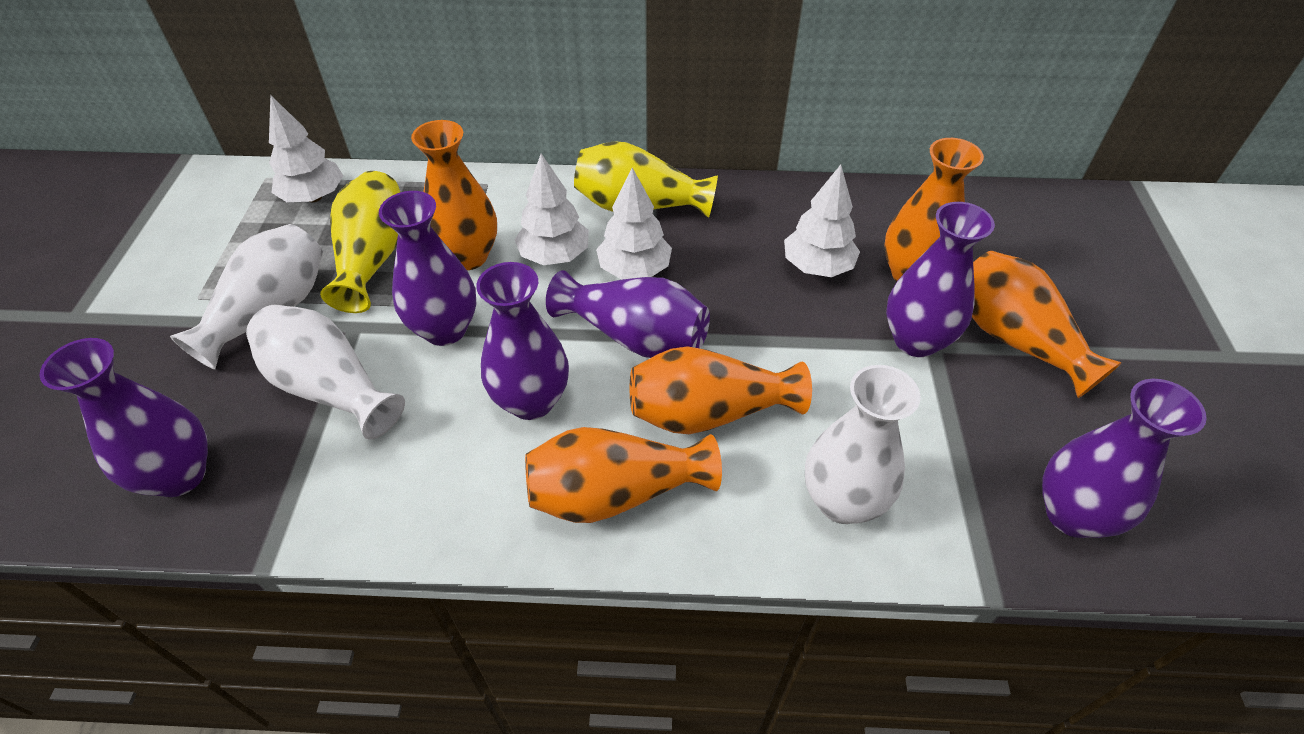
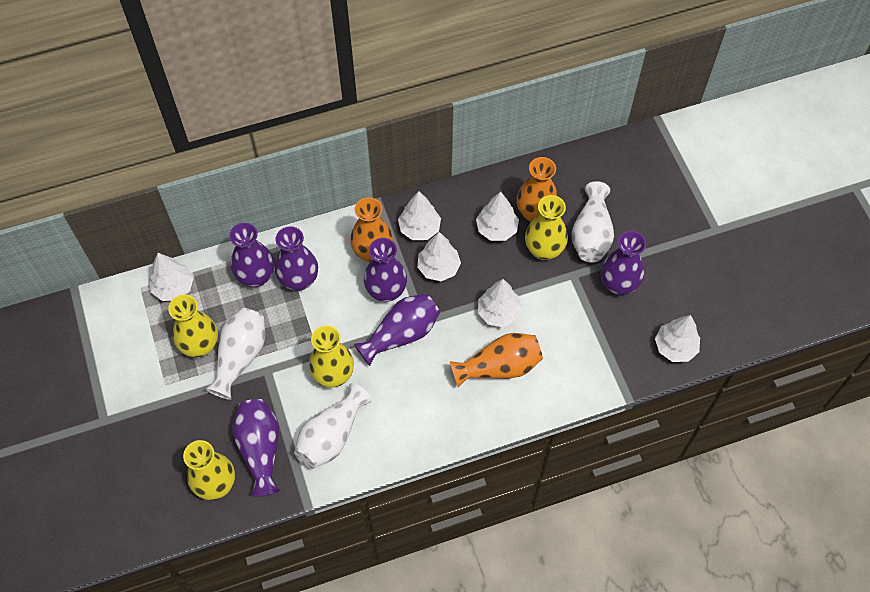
orange vase: 5 -> 3
white tree: 4 -> 6
yellow vase: 2 -> 4

